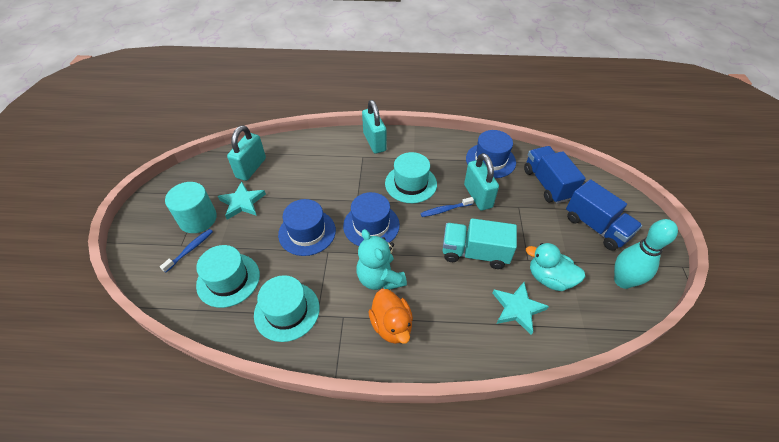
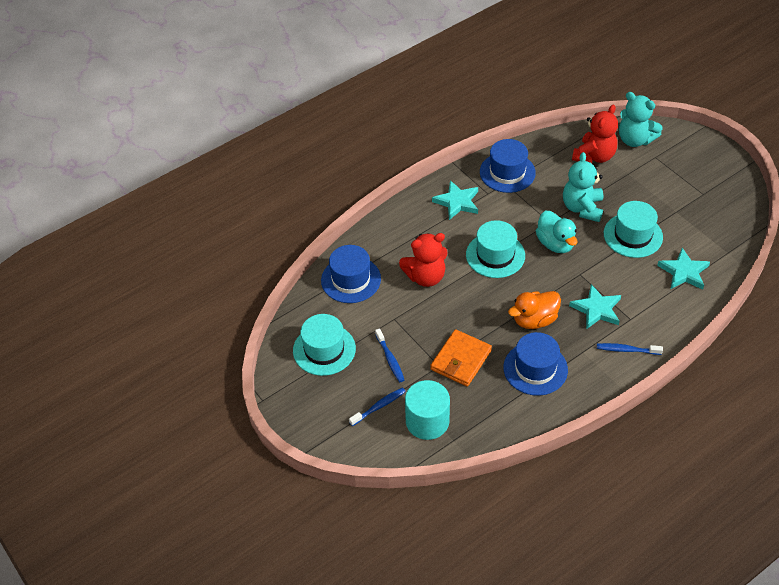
blue toothbrush: 2 -> 3
blue truck: 2 -> 0
orange wallet: 0 -> 1
red teddy bear: 0 -> 2
turquoise bowling pin: 1 -> 0
turquoise padlock: 3 -> 0
turquoise star: 2 -> 3
turquoise teddy bear: 1 -> 2
turquoise truck: 1 -> 0

